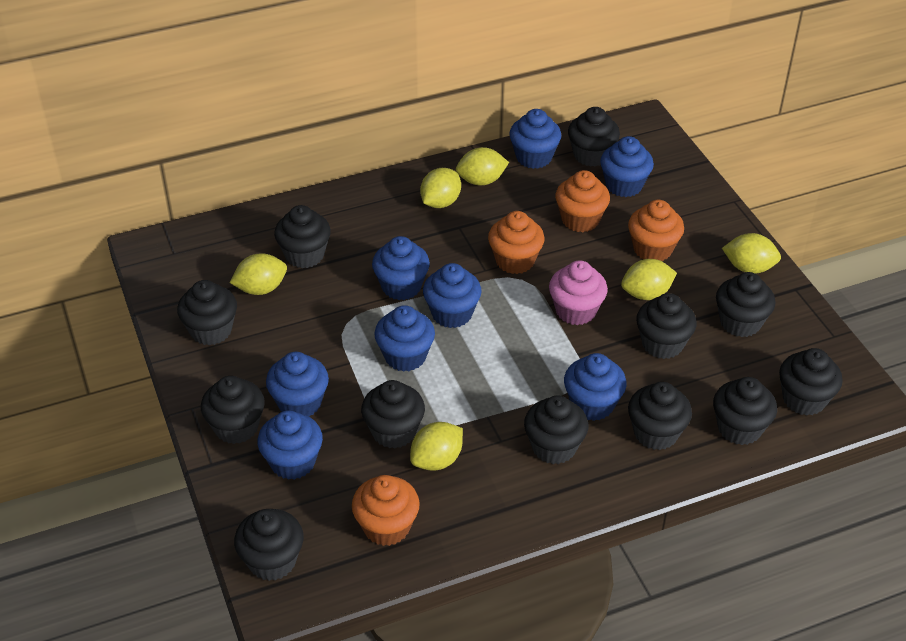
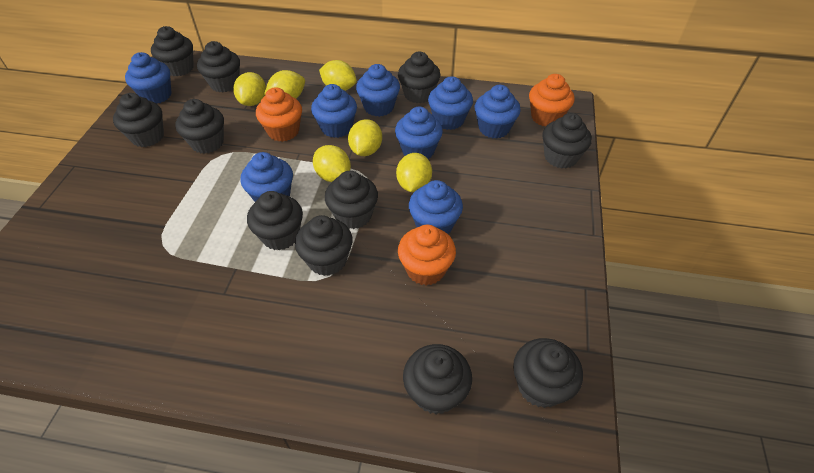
black cupcake: 12 -> 11
orange cupcake: 4 -> 3
pink cupcake: 1 -> 0

